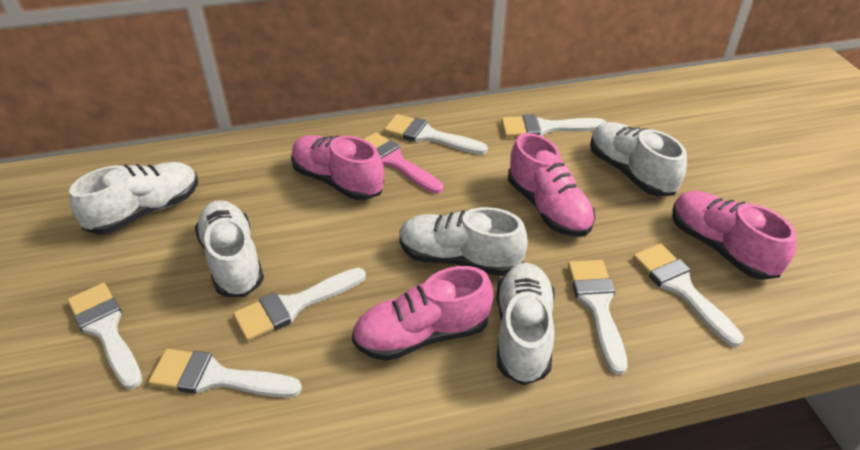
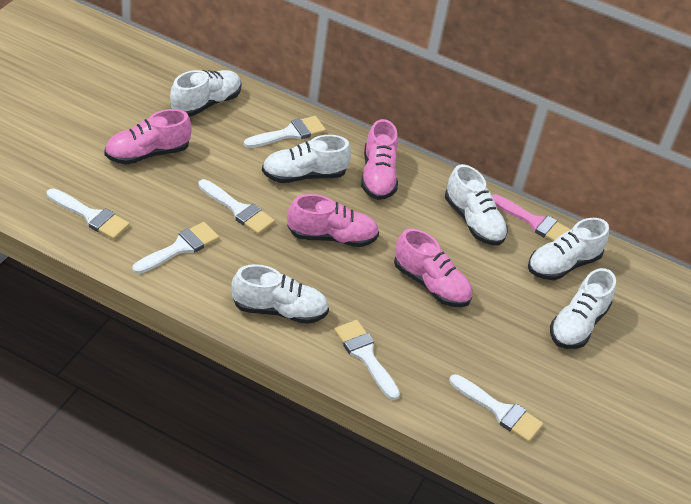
white brush: 7 -> 6
white shoe: 5 -> 6

